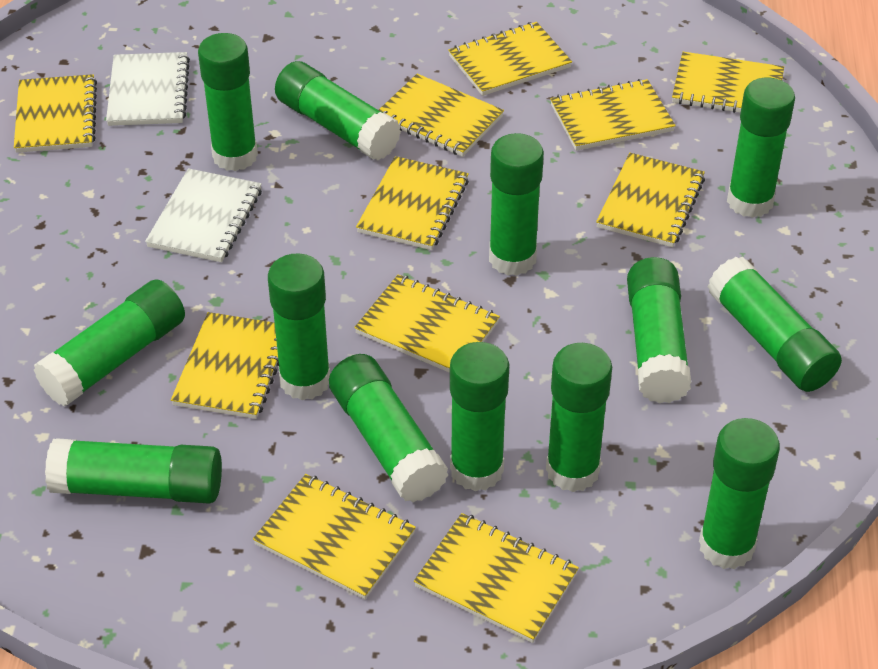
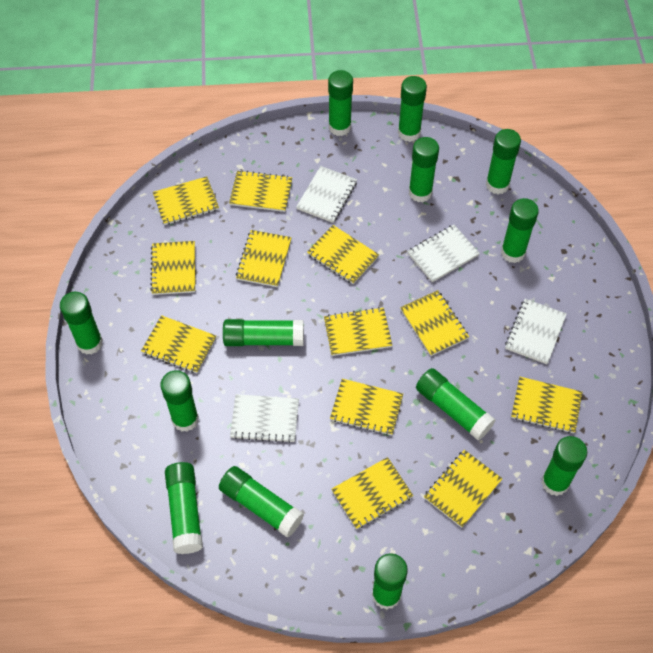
white notebook: 2 -> 4
yellow notebook: 11 -> 12

